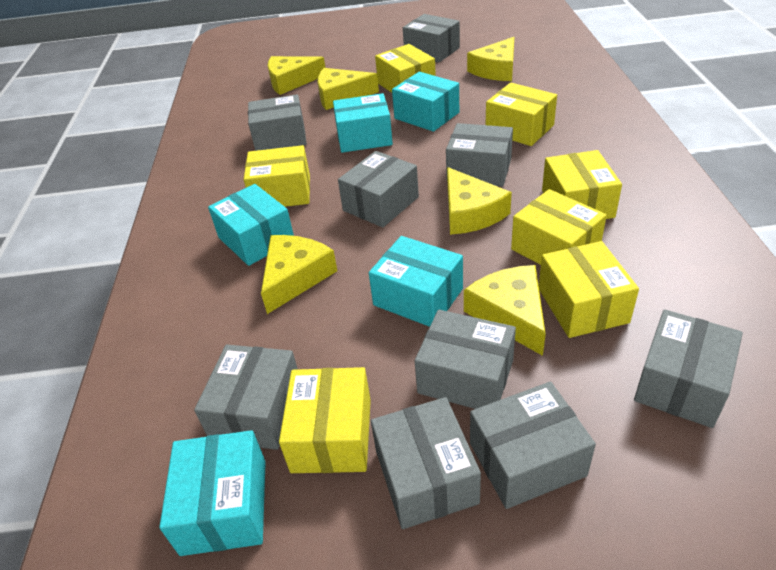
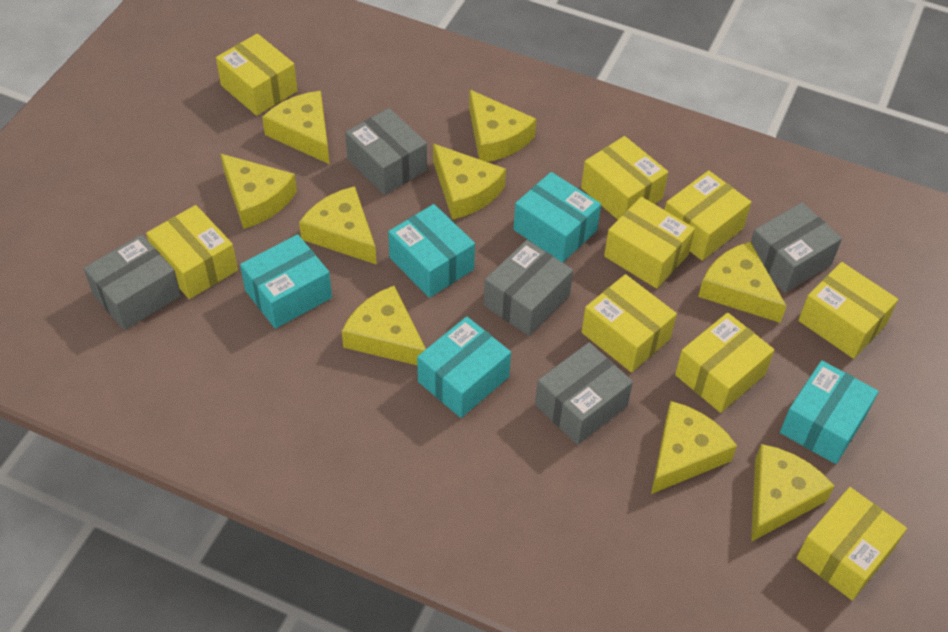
grey box: 9 -> 5
yellow box: 7 -> 9
yellow cheese: 6 -> 9

